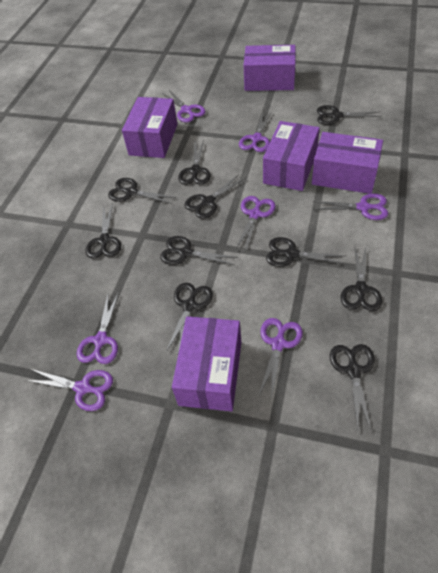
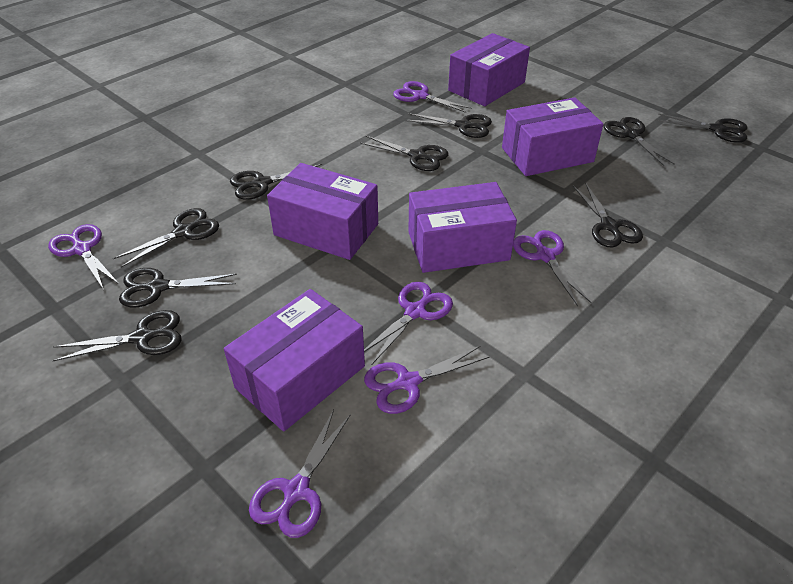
black scissors: 10 -> 9
purple scissors: 7 -> 6

